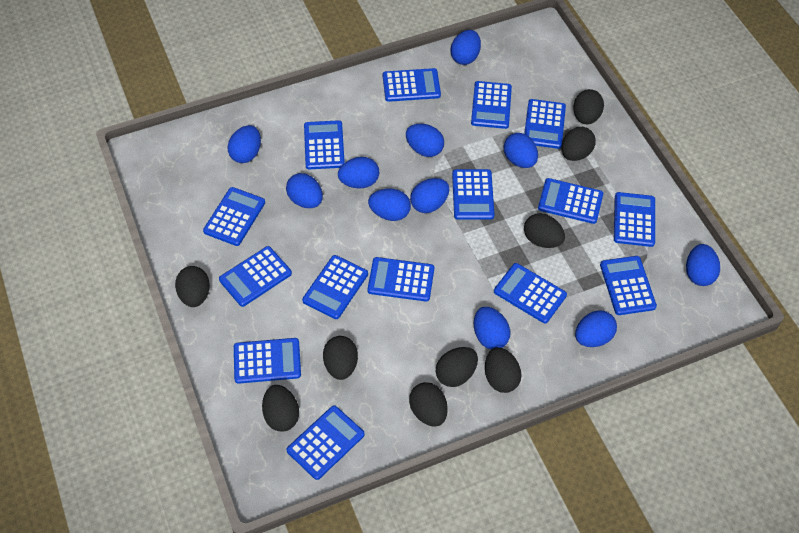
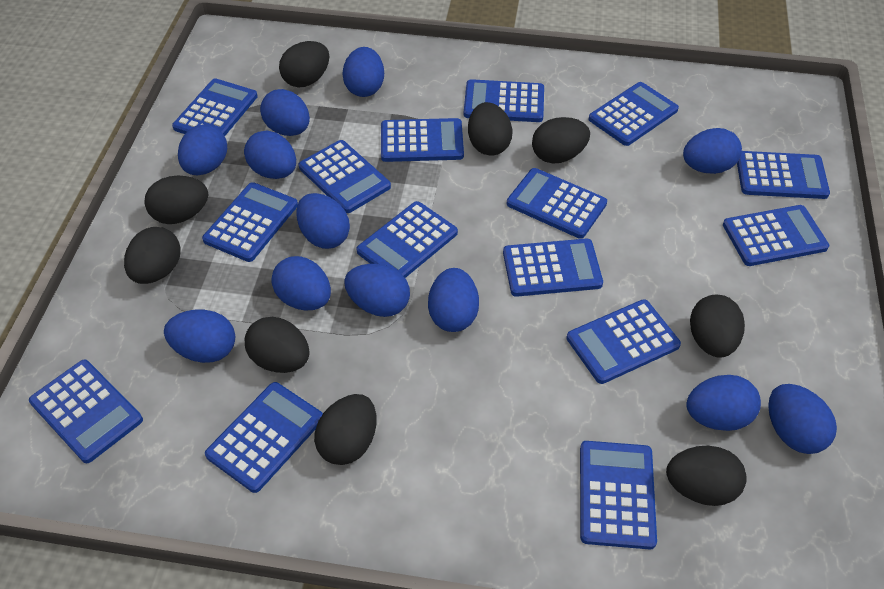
blue egg: 11 -> 12

